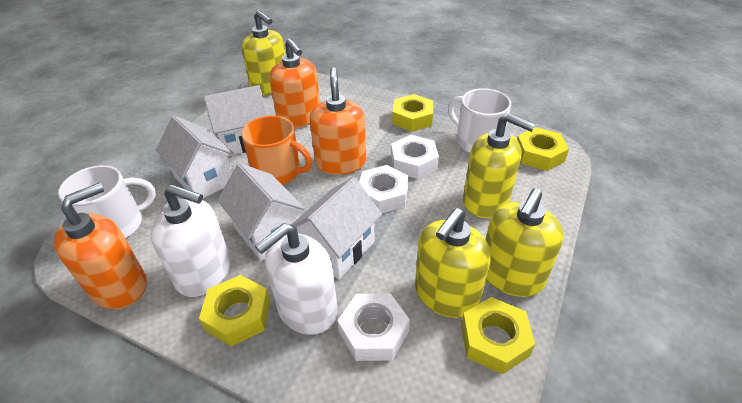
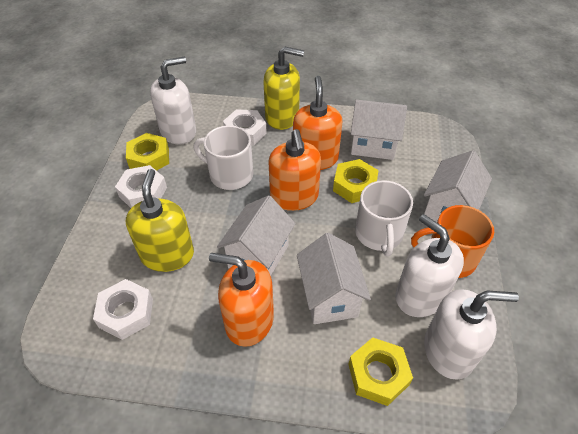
white soap dispenser: 2 -> 3
yellow nut: 4 -> 3
yellow soap dispenser: 4 -> 2

